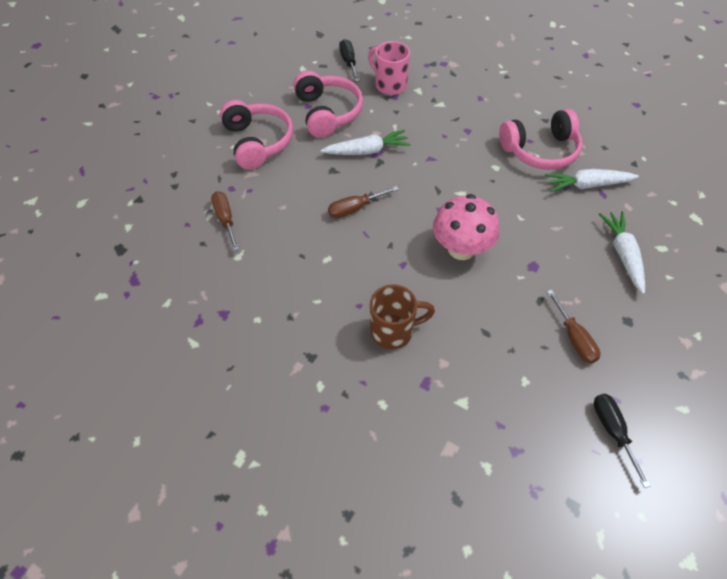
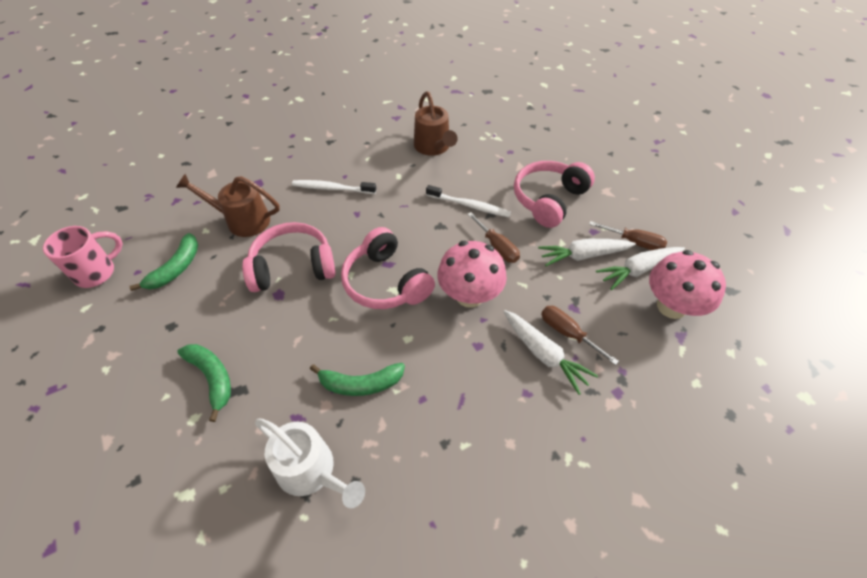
black screwdriver: 2 -> 0
brown mug: 1 -> 0
brown watering can: 0 -> 2
green banana: 0 -> 3
pink mushroom: 1 -> 2
white toothbrush: 0 -> 2
white watering can: 0 -> 1

